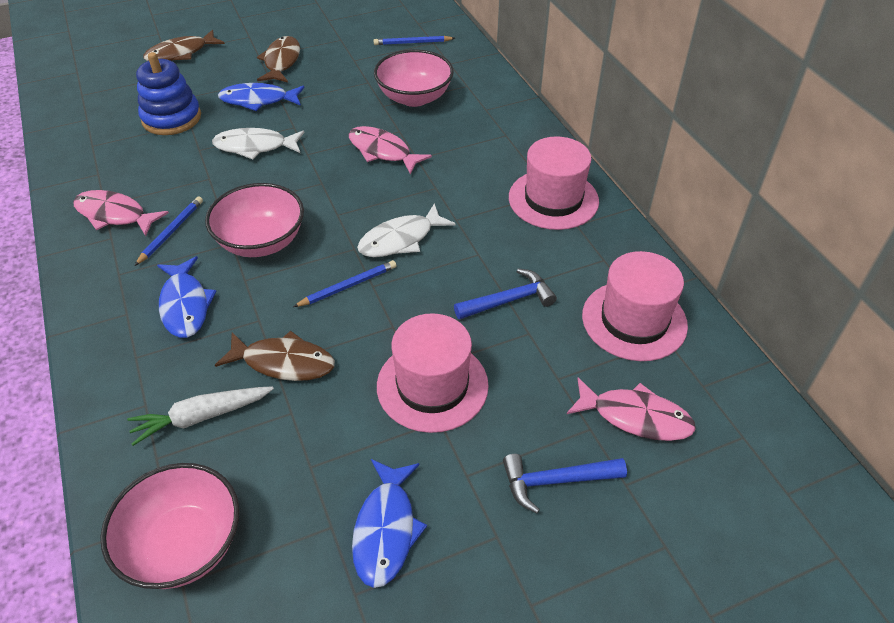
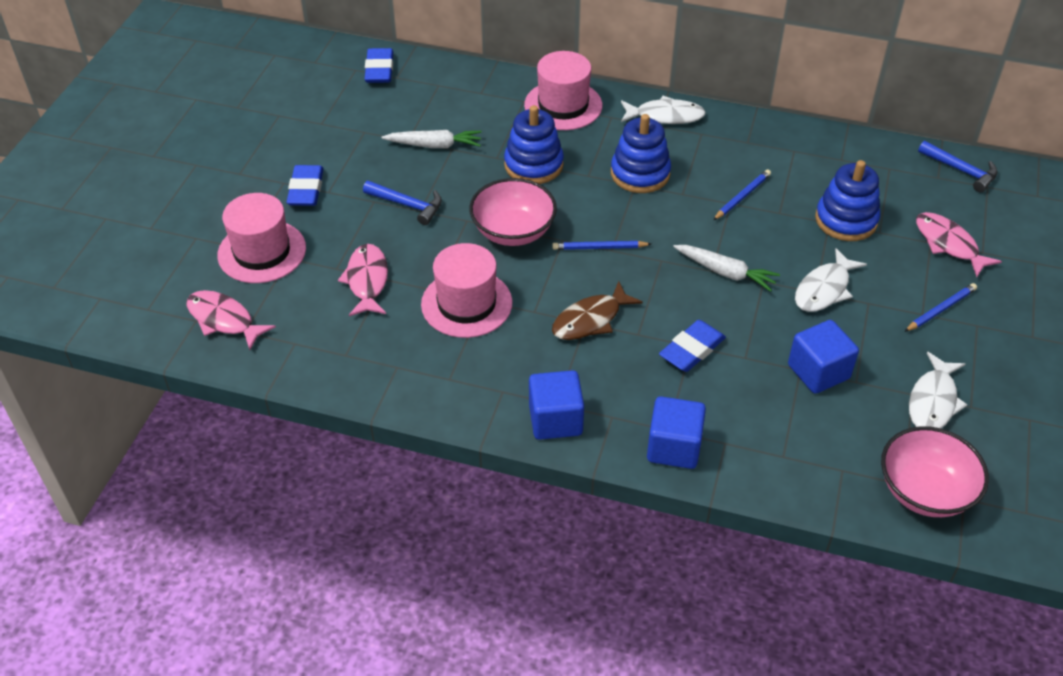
blue cube: 0 -> 3
blue eraser: 0 -> 3
blue fish: 3 -> 0
blue stacking toy: 1 -> 3
brown fish: 3 -> 1
pink bowl: 3 -> 2
white carrot: 1 -> 2
white fish: 2 -> 3

